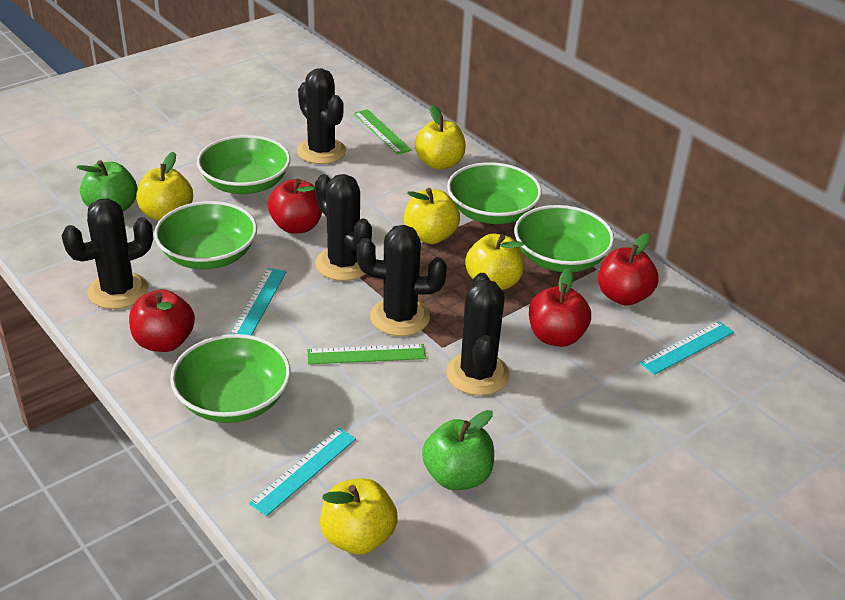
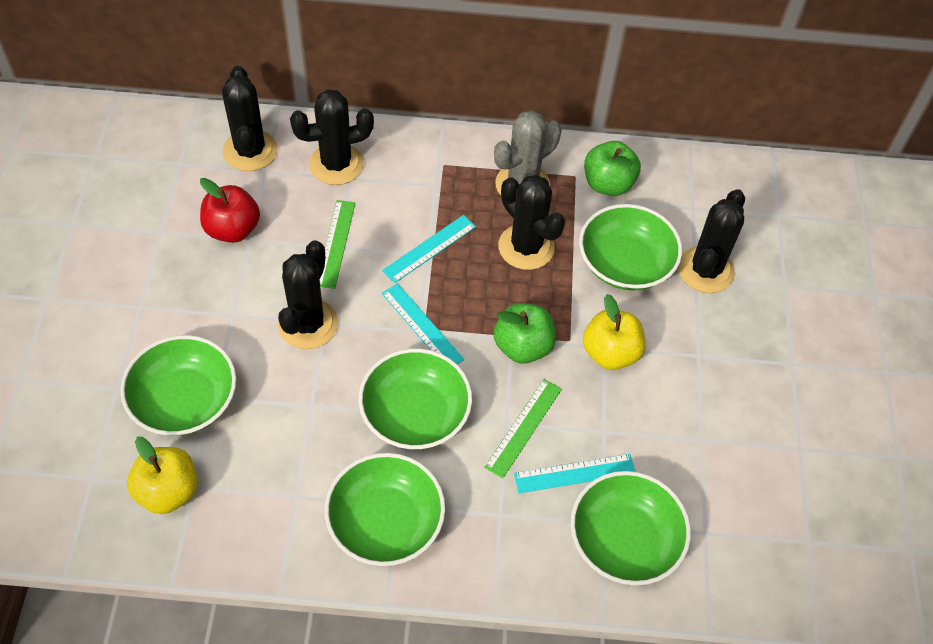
grey cactus: 0 -> 1
red apple: 4 -> 1
yellow apple: 5 -> 2

